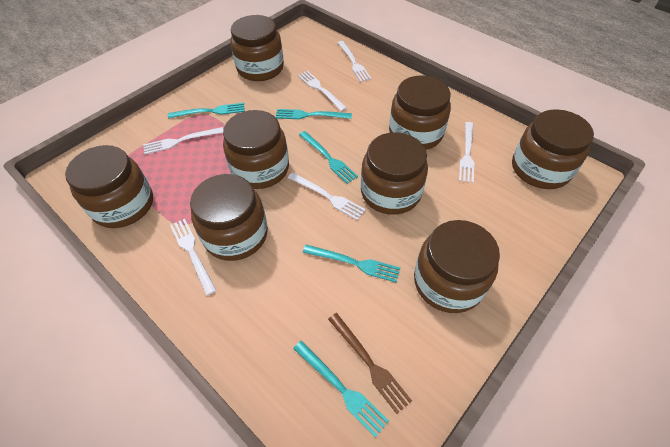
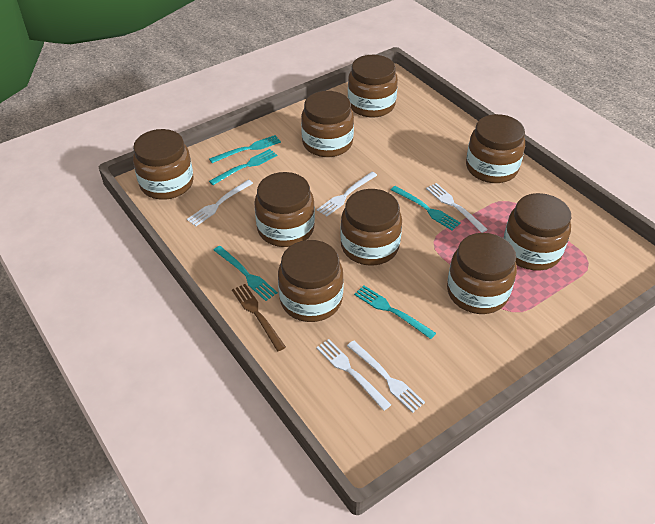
brown jar: 8 -> 9
white fork: 6 -> 5

